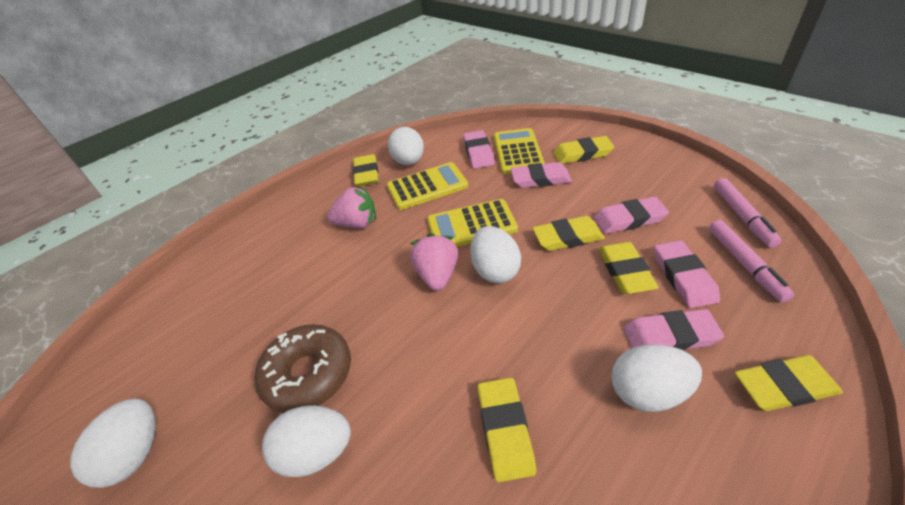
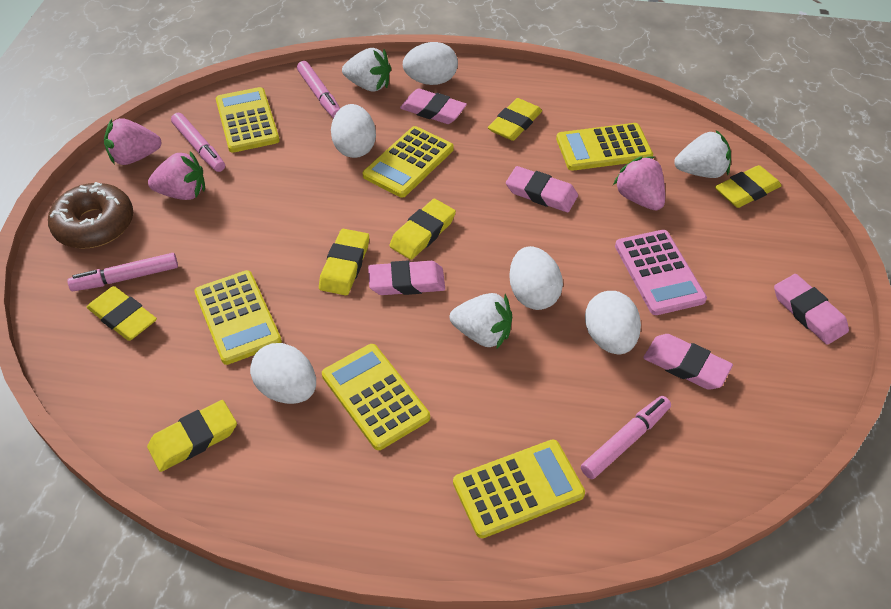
pink calculator: 0 -> 1
pink marker: 2 -> 4
pink strawberry: 2 -> 3
white strawberry: 0 -> 3
yellow calculator: 3 -> 6

